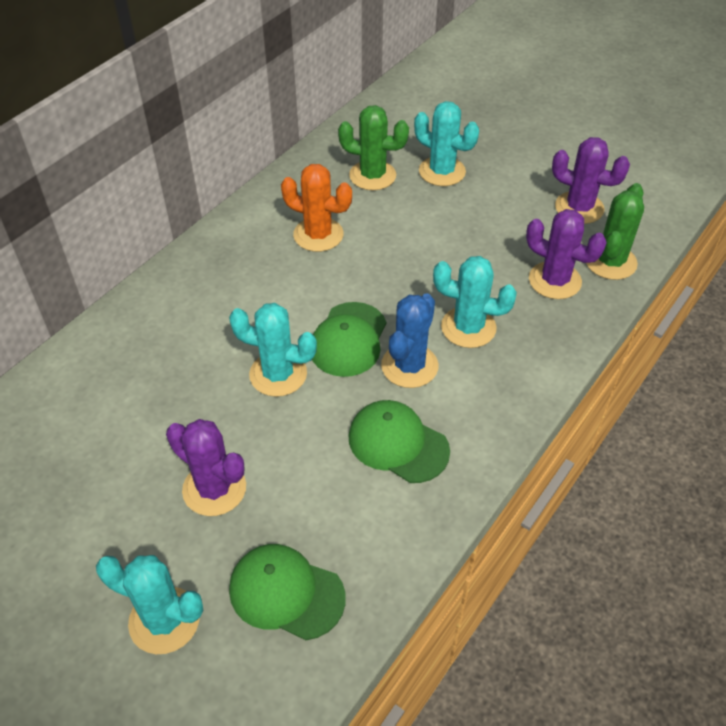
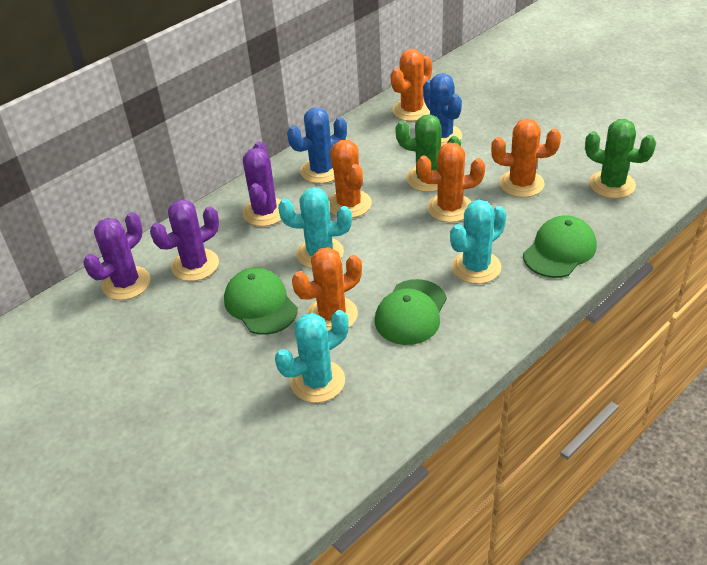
blue cactus: 1 -> 2
orange cactus: 1 -> 5
turquoise cactus: 4 -> 3

